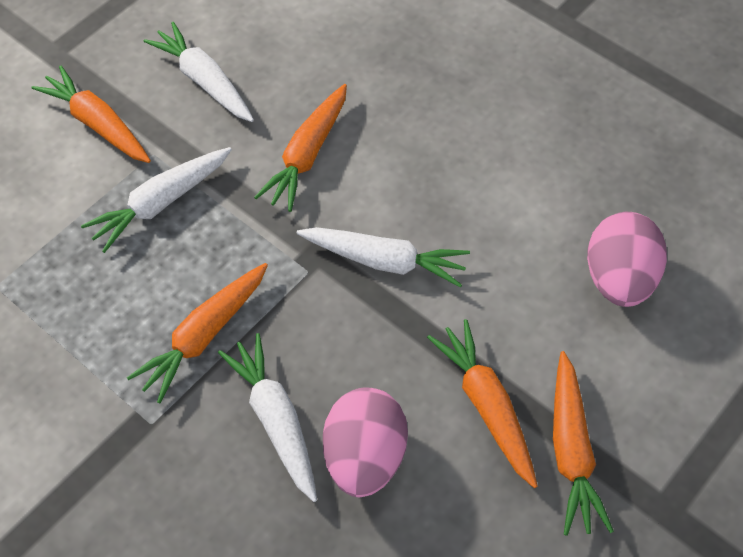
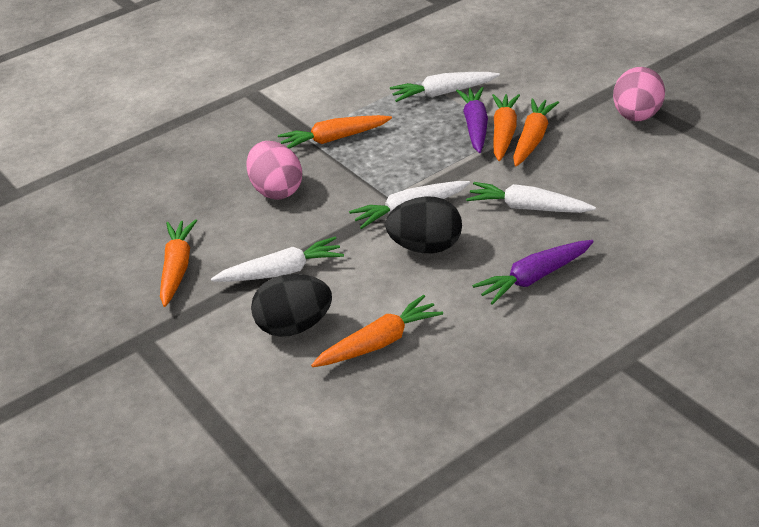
black egg: 0 -> 2
purple carrot: 0 -> 2

